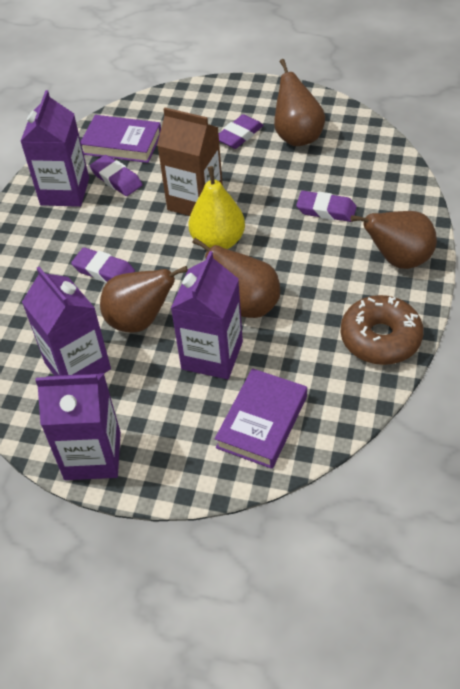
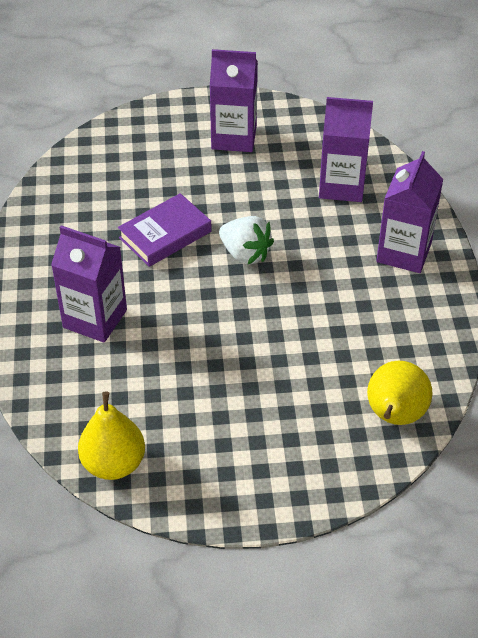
brown carton: 1 -> 0
brown donut: 1 -> 0
brown pear: 4 -> 0
purple book: 2 -> 1
purple eraser: 4 -> 0
white strawberry: 0 -> 1
yellow pear: 1 -> 2

